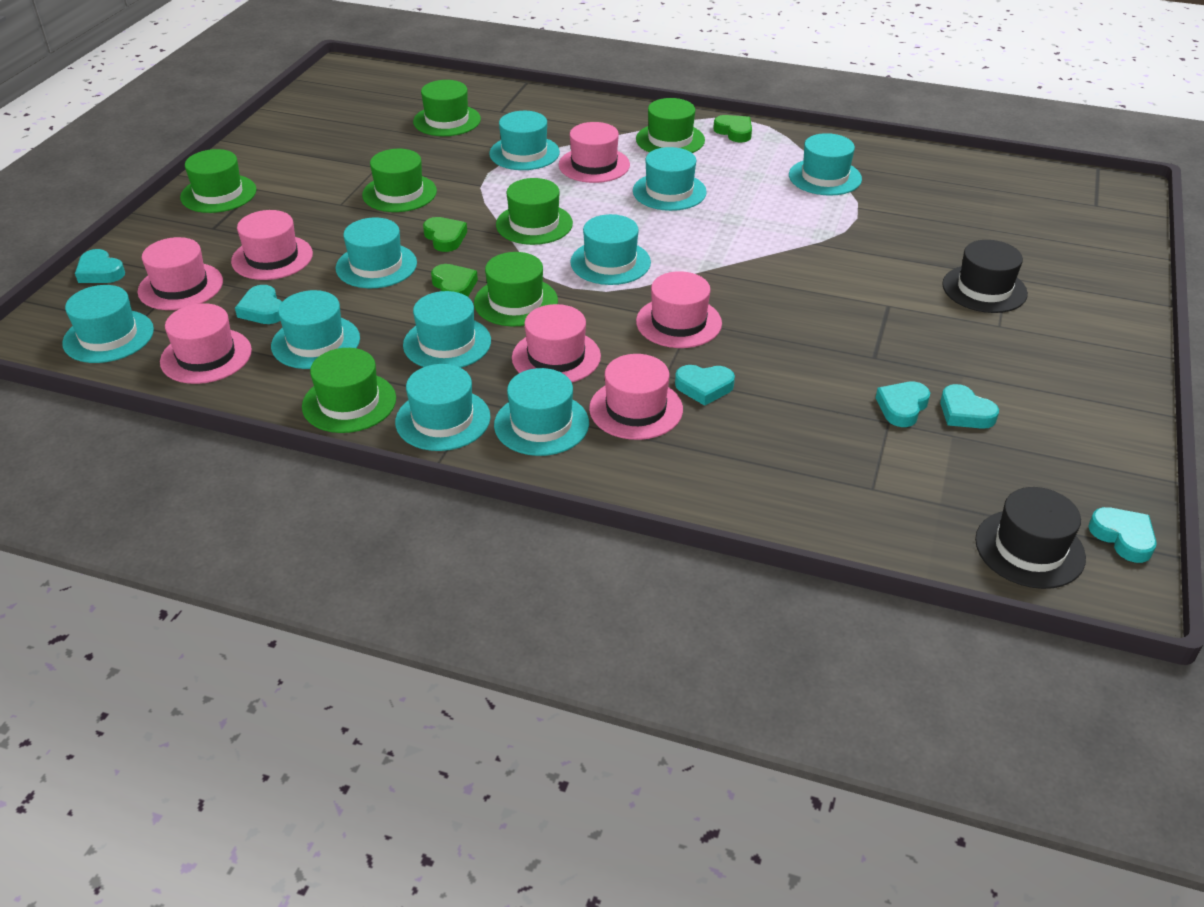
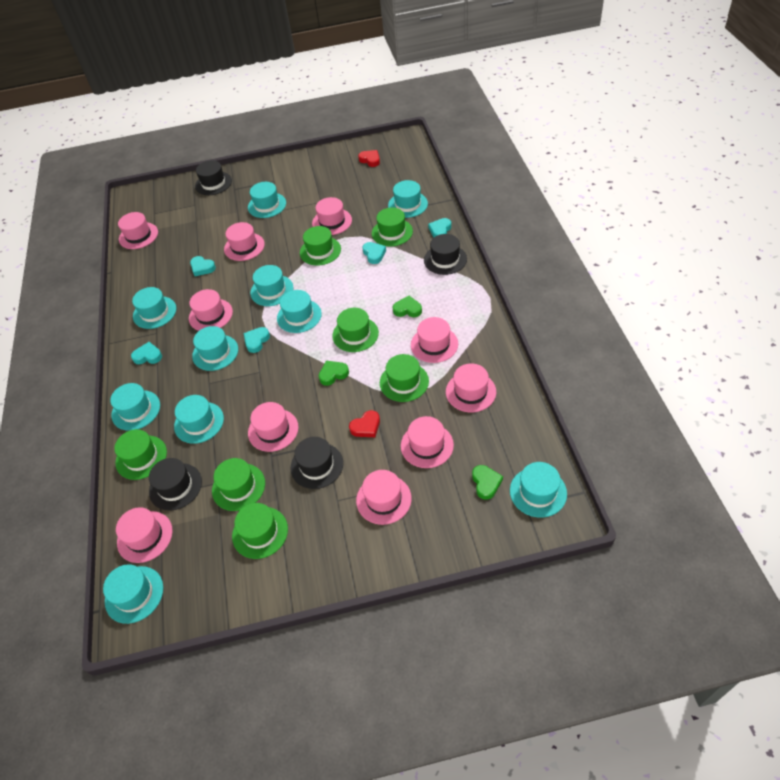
black hat: 2 -> 4
pink hat: 7 -> 10
red heart: 0 -> 2
turquoise heart: 6 -> 5

